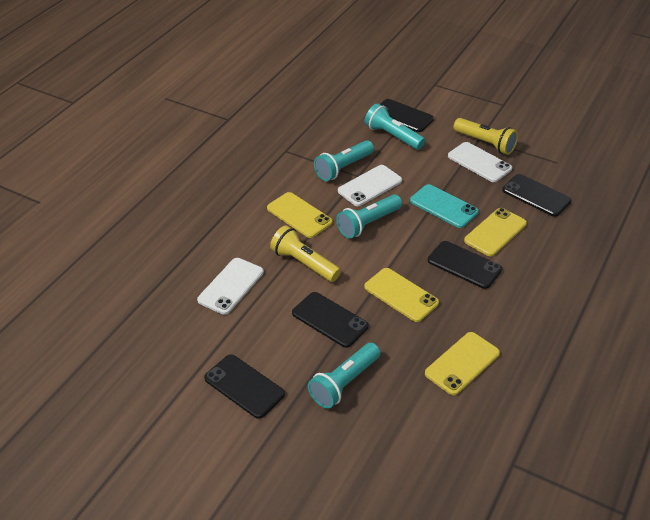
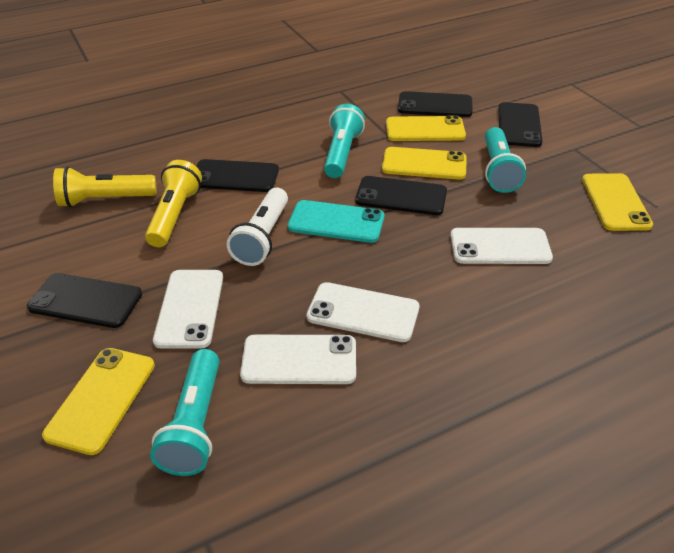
turquoise flashlight: 4 -> 3
white flashlight: 0 -> 1
white phone: 3 -> 4

